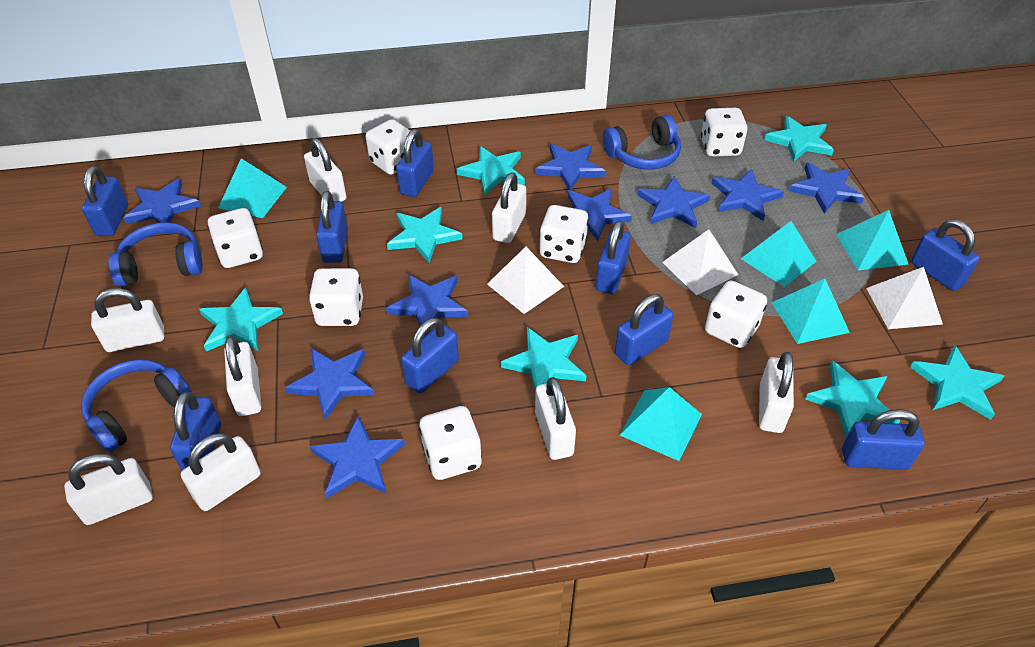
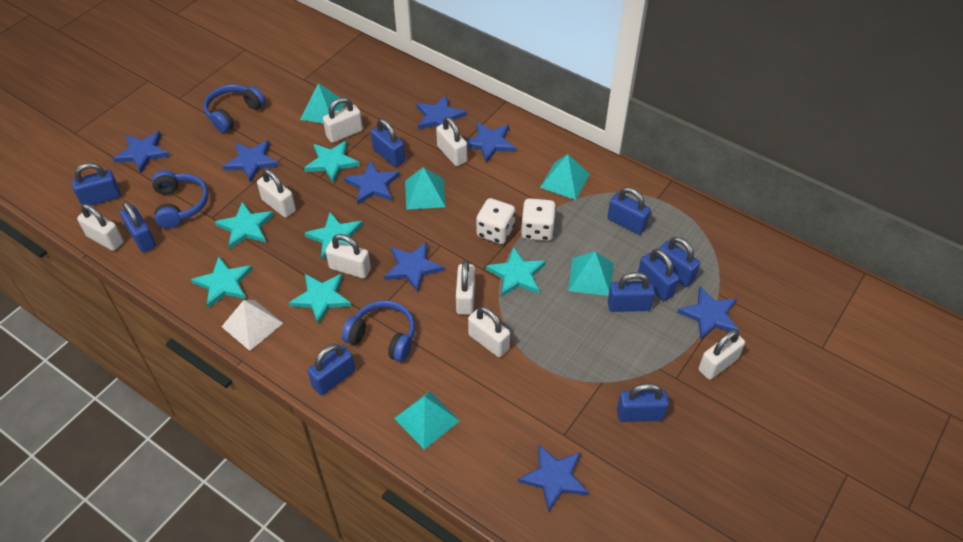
blue star: 9 -> 8
turquoise star: 7 -> 6
white dice: 7 -> 2
white pyramid: 3 -> 1

